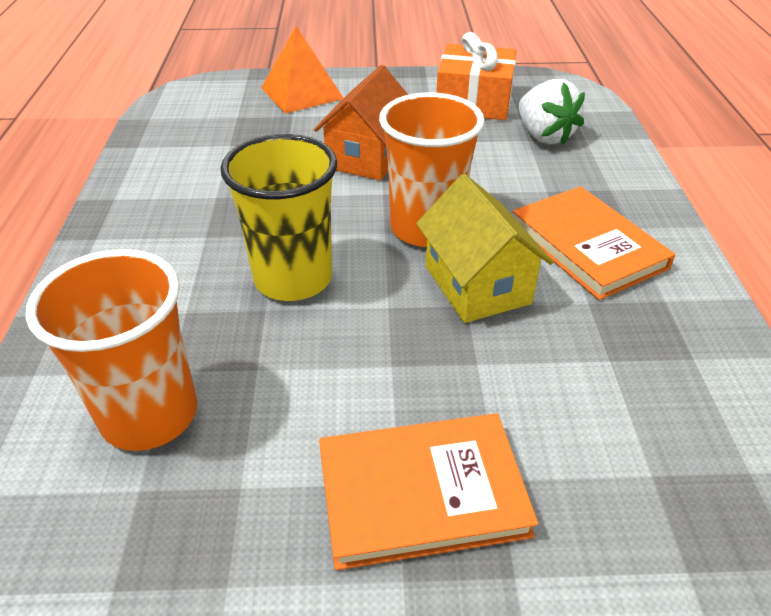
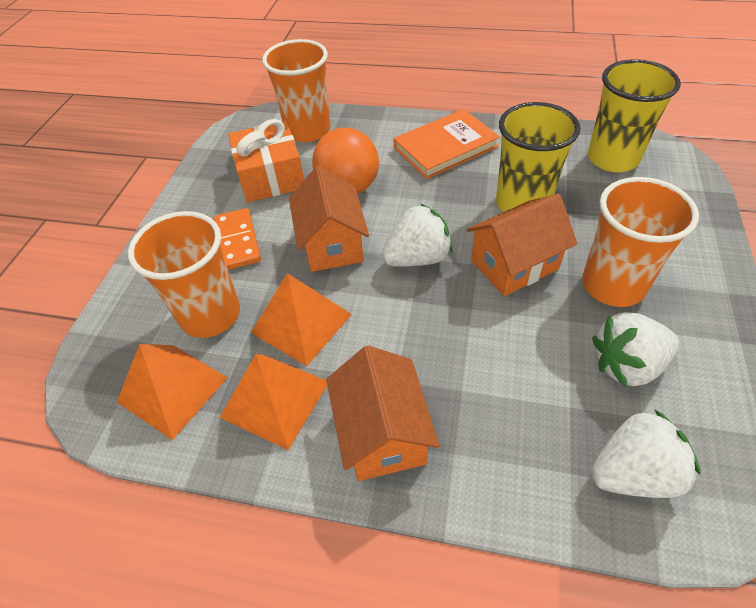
orange ball: 0 -> 1
orange book: 2 -> 1
orange cup: 2 -> 3
orange domino: 0 -> 1
orange house: 1 -> 3
orange pyramid: 1 -> 3
white strawberry: 1 -> 3
yellow cup: 1 -> 2
yellow house: 1 -> 0

